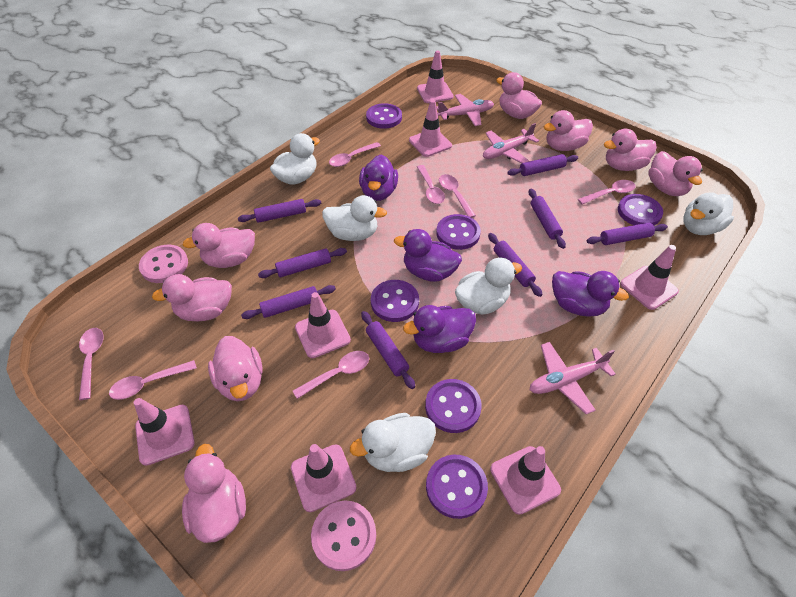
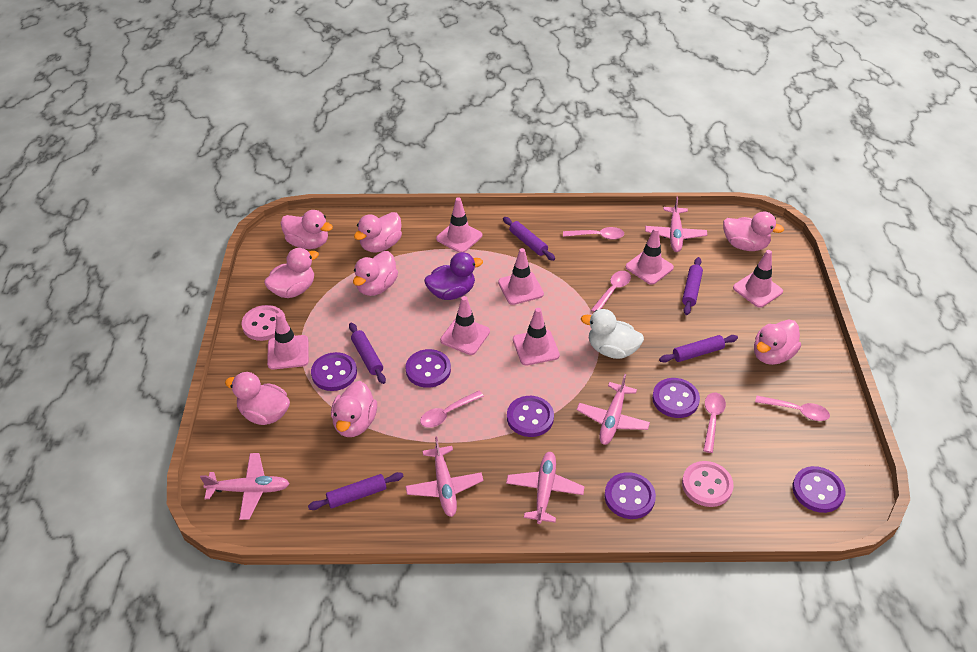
pink plane: 3 -> 5
pink spoon: 7 -> 5
purple duck: 4 -> 1
purple rolling pin: 8 -> 5
white duck: 5 -> 1

